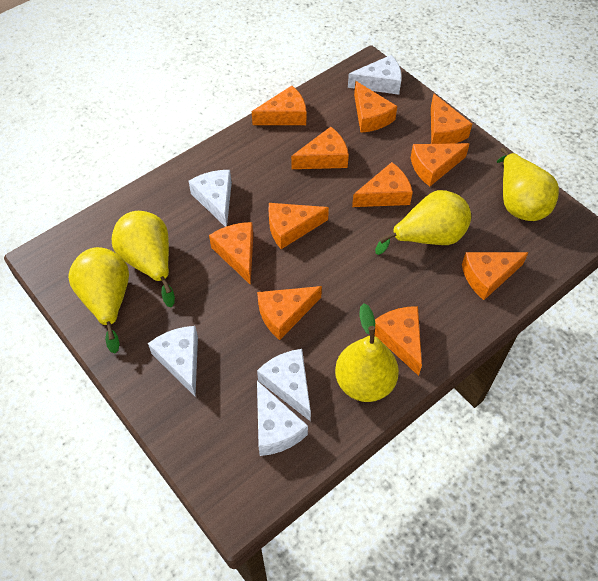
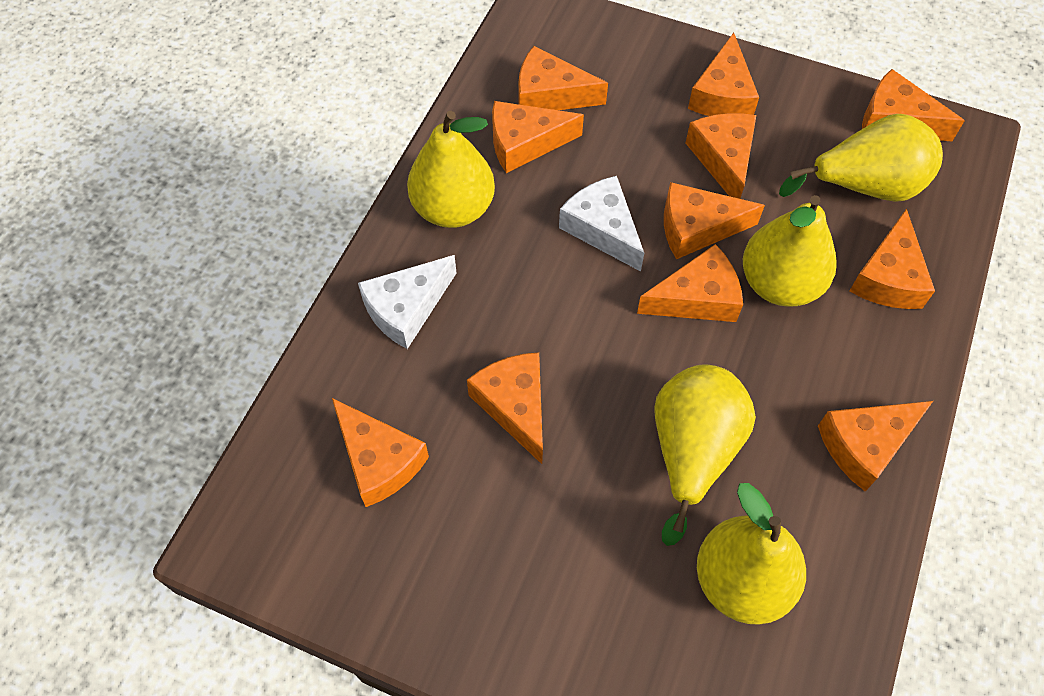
white cheese: 5 -> 2

